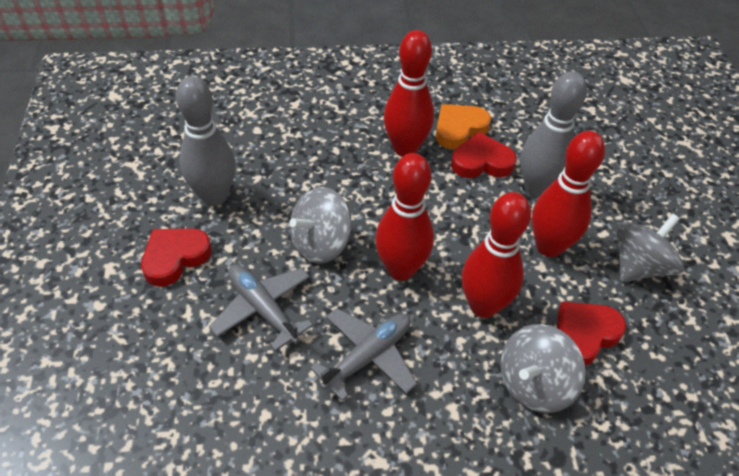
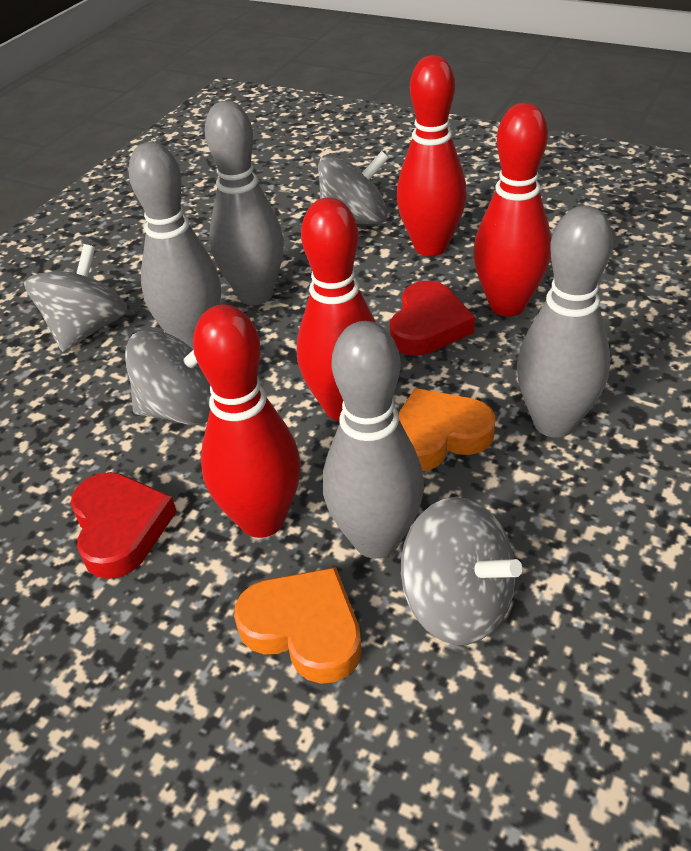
grey bowling pin: 2 -> 4
grey plane: 2 -> 0
grey spinning top: 3 -> 4
orange heart: 1 -> 2
red heart: 3 -> 2

